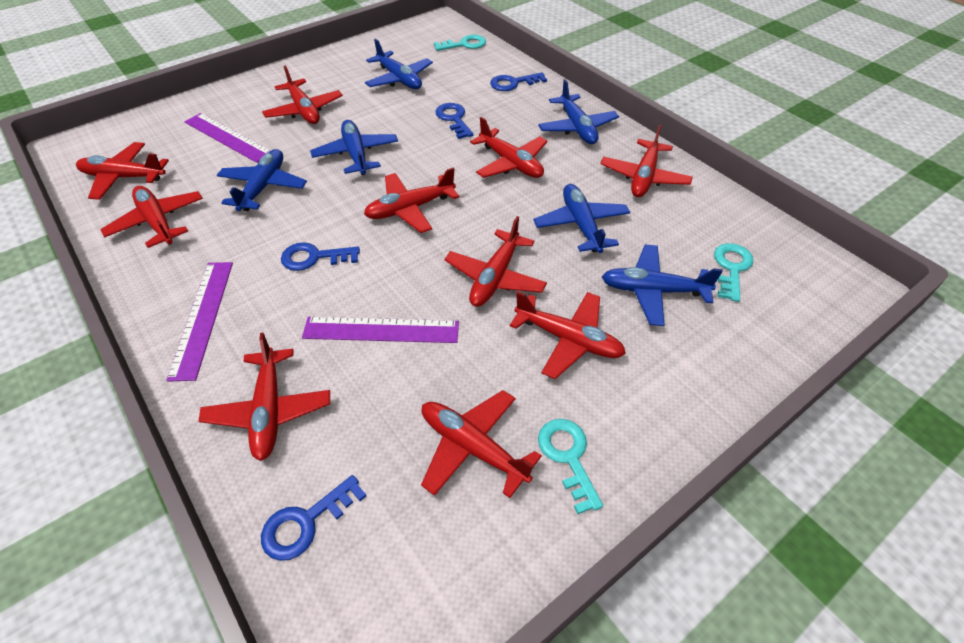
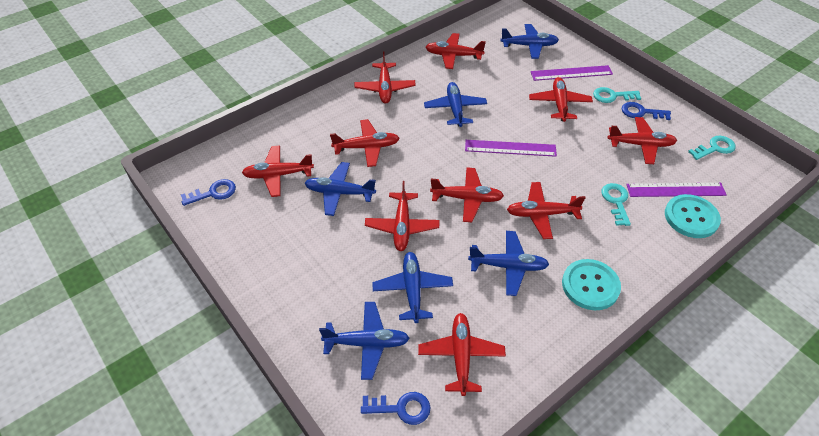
blue key: 4 -> 3
turquoise button: 0 -> 2

